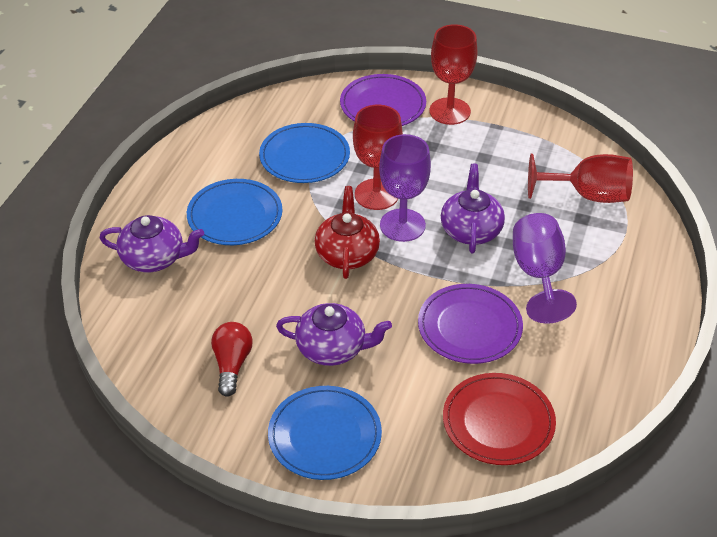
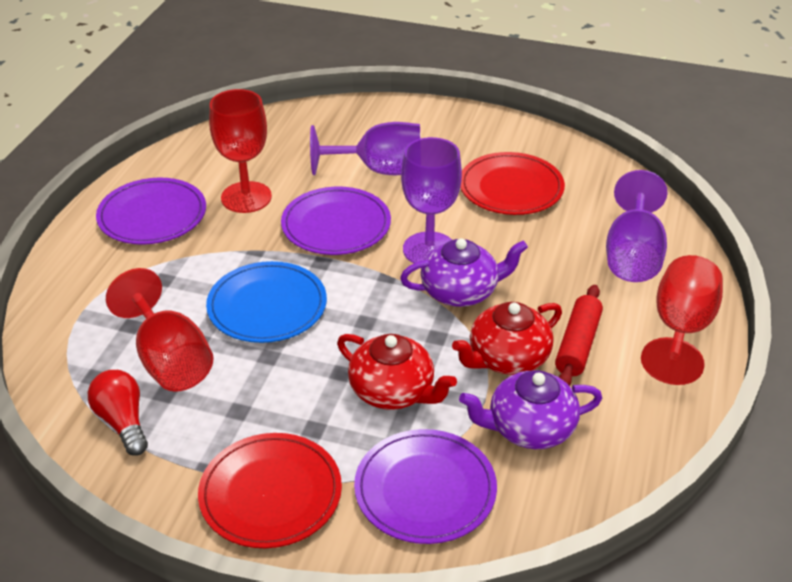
blue plate: 3 -> 1
purple goblet: 2 -> 3
purple plate: 2 -> 3
purple teapot: 3 -> 2
red plate: 1 -> 2
red rolling pin: 0 -> 1
red teapot: 1 -> 2

